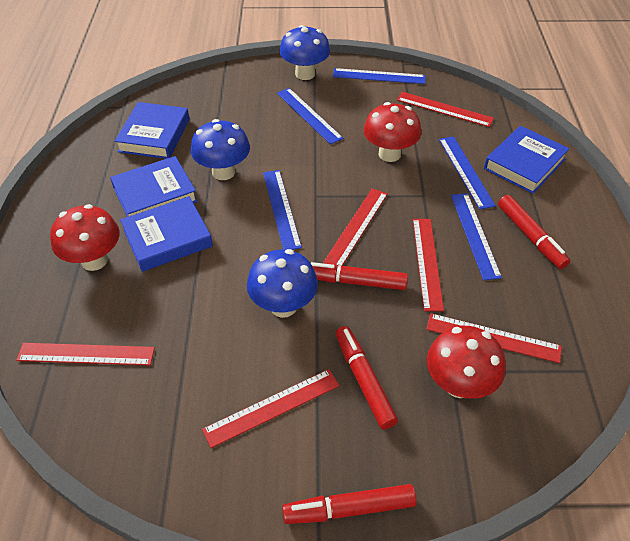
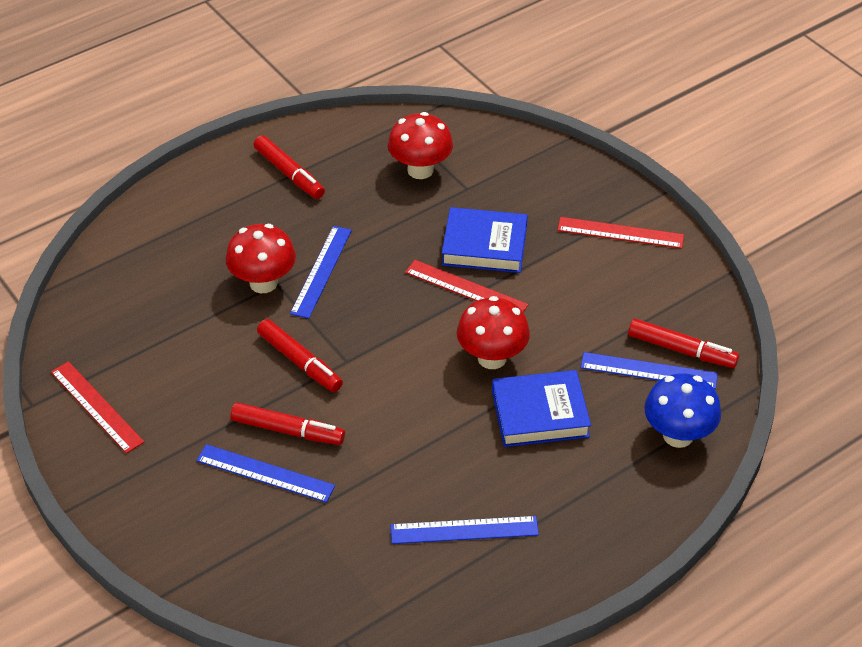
blue book: 4 -> 2
blue mushroom: 3 -> 1
blue ruler: 5 -> 4
red ruler: 6 -> 3

